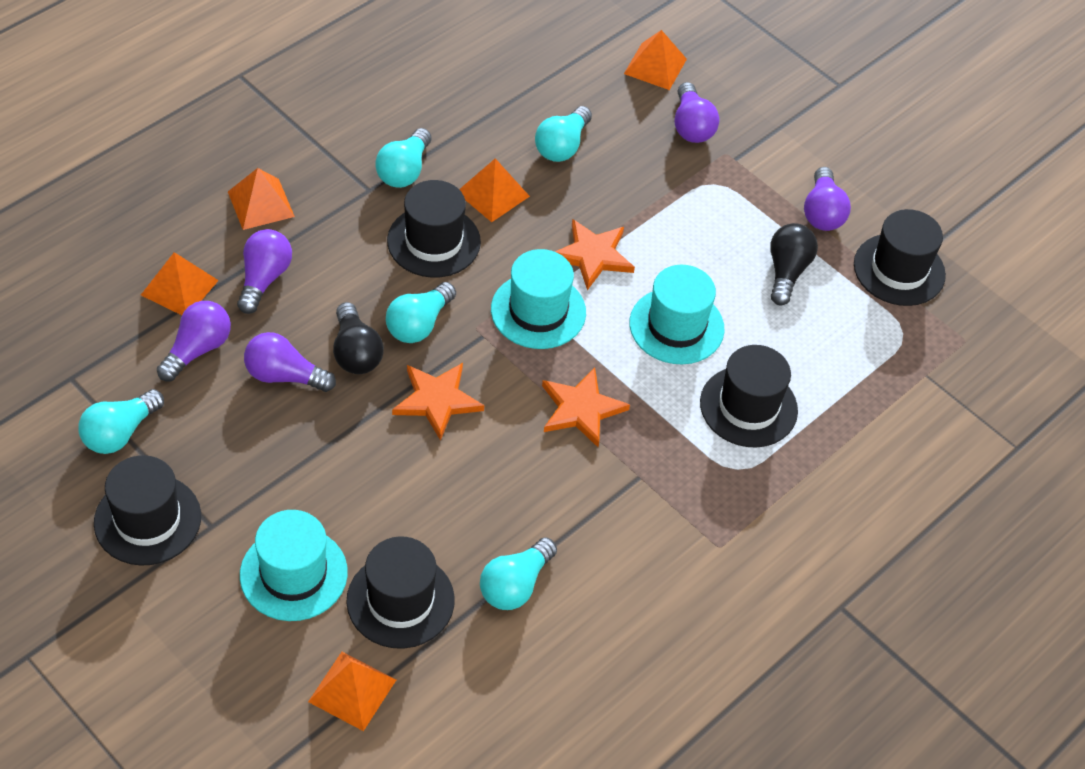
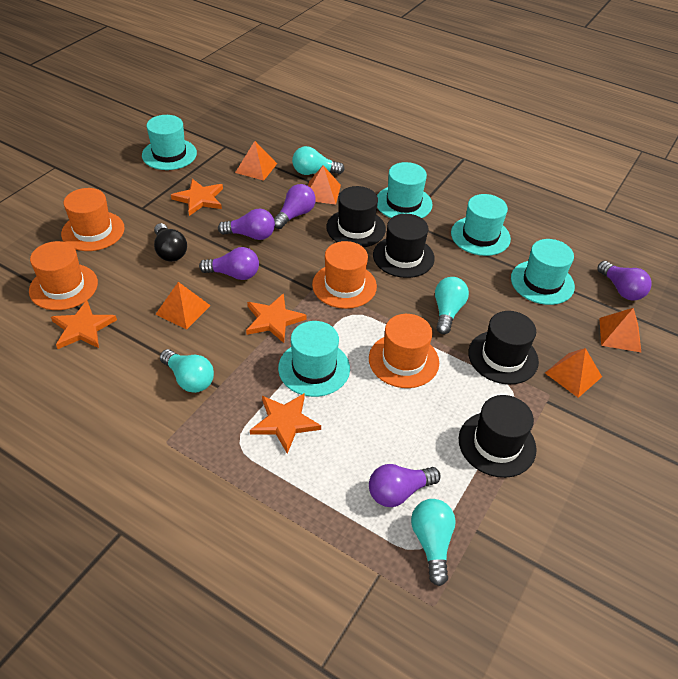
black hat: 5 -> 4
black light bulb: 2 -> 1
orange hat: 0 -> 4
orange star: 3 -> 4
turquoise hat: 3 -> 5
turquoise light bulb: 5 -> 4

